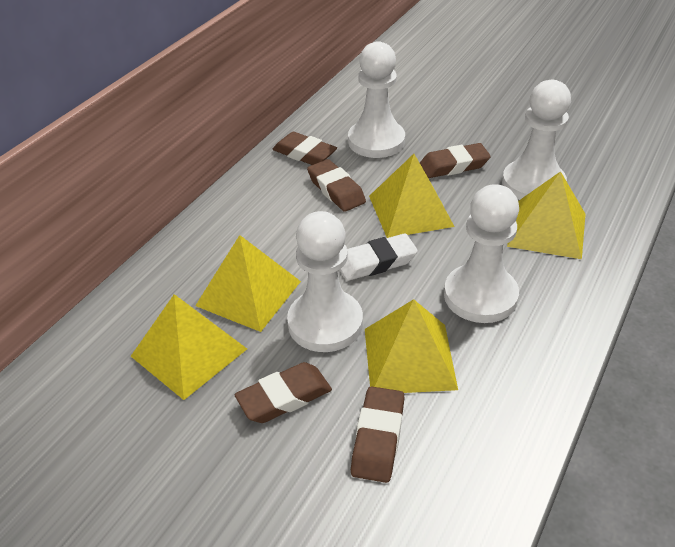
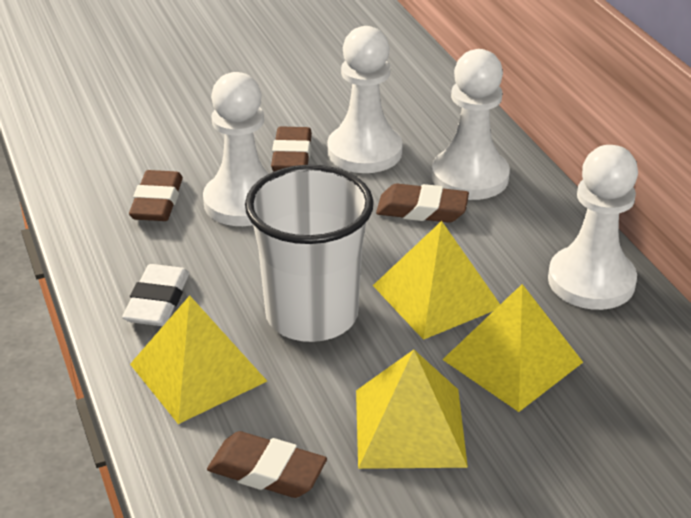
brown eraser: 5 -> 4
white cup: 0 -> 1
yellow pyramid: 5 -> 4

